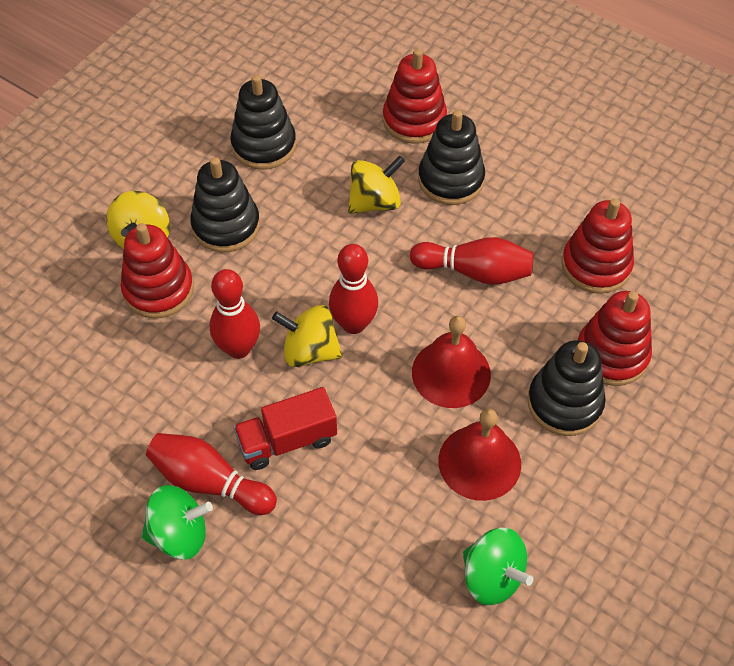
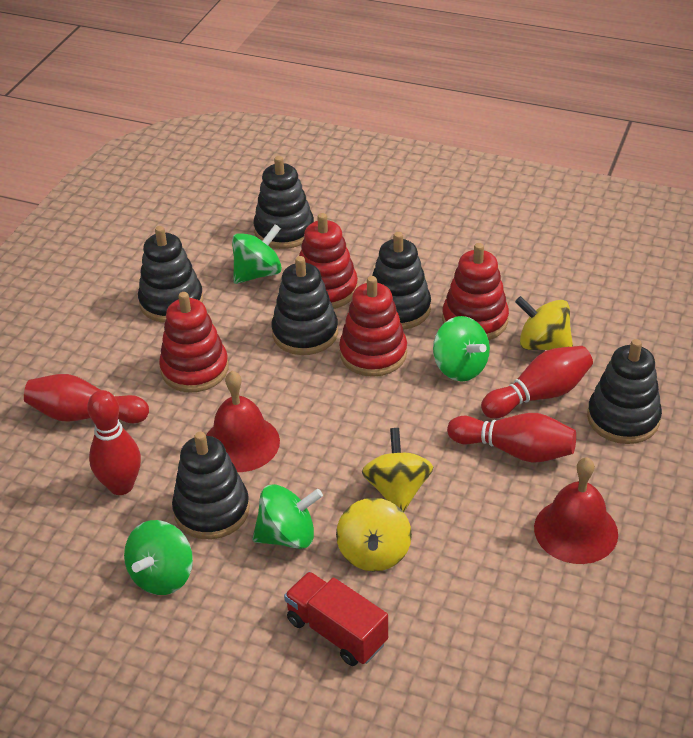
black stacking toy: 4 -> 6
green spinning top: 2 -> 4

